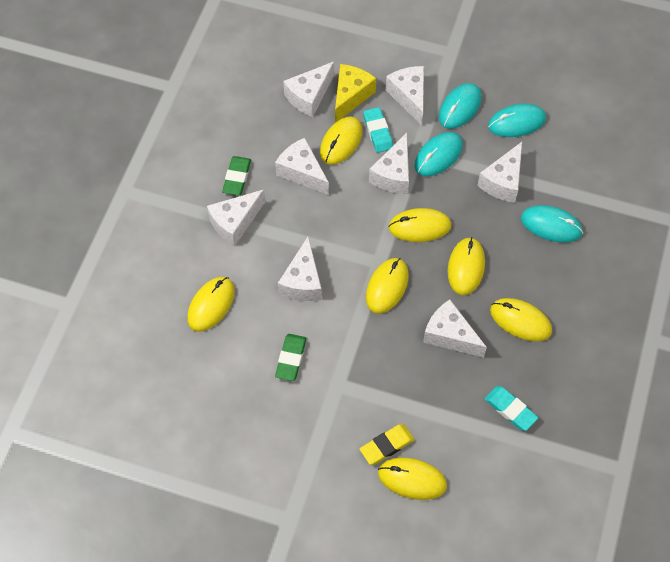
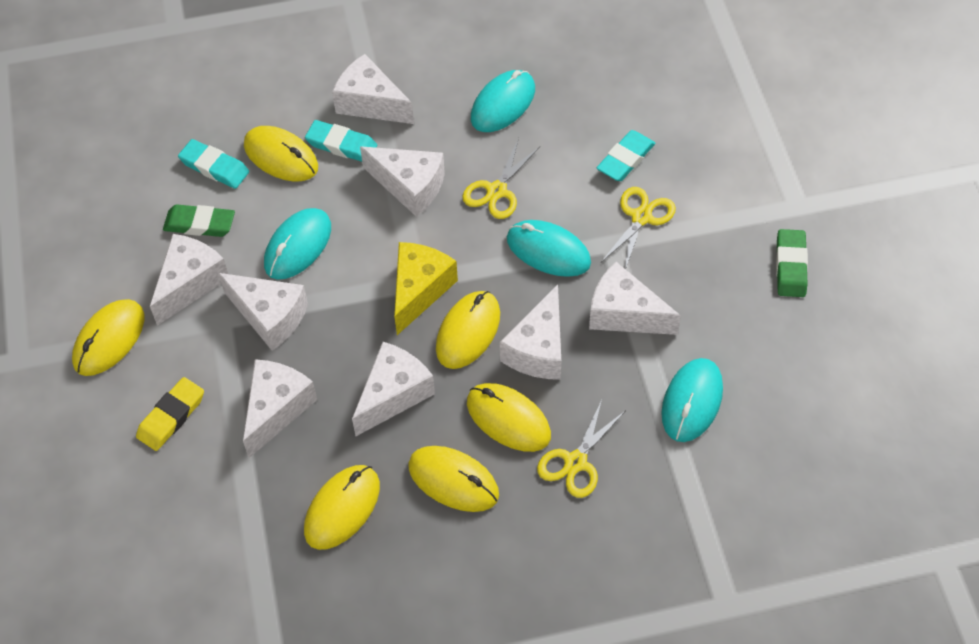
turquoise eraser: 2 -> 3
yellow mouse: 7 -> 6
yellow scissors: 0 -> 3

